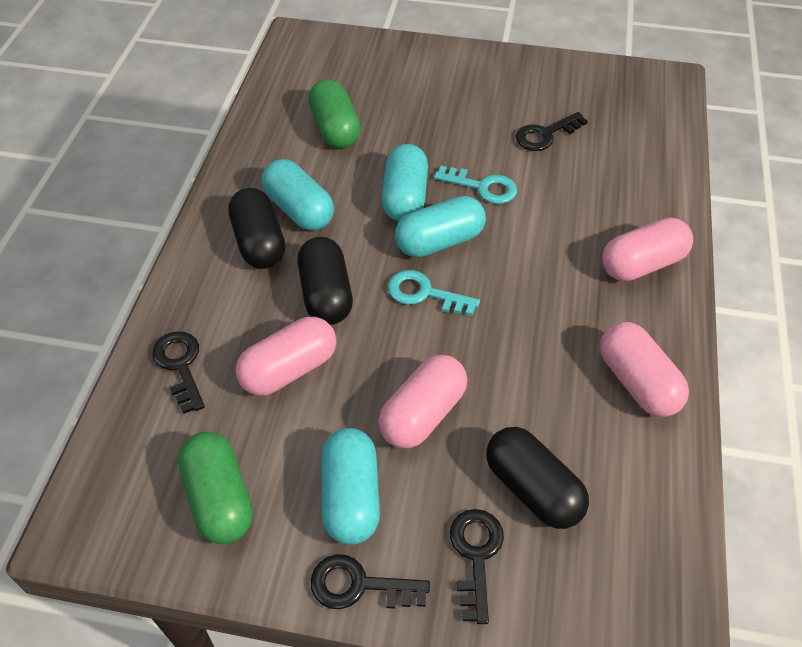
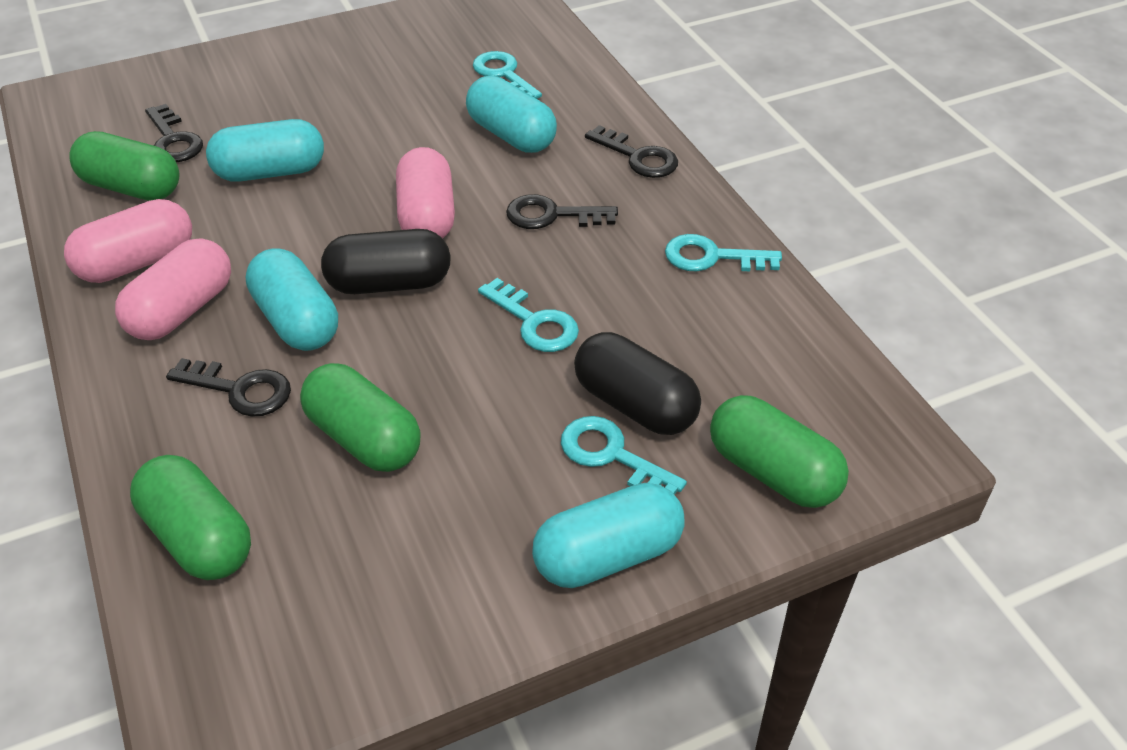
black capsule: 3 -> 2
green capsule: 2 -> 4
pink capsule: 4 -> 3
turquoise key: 2 -> 4

